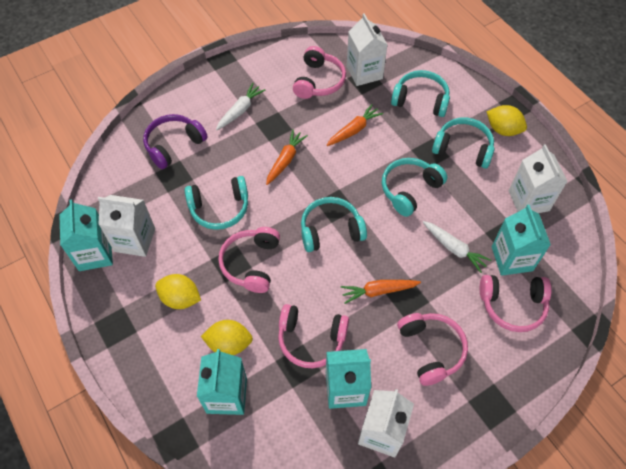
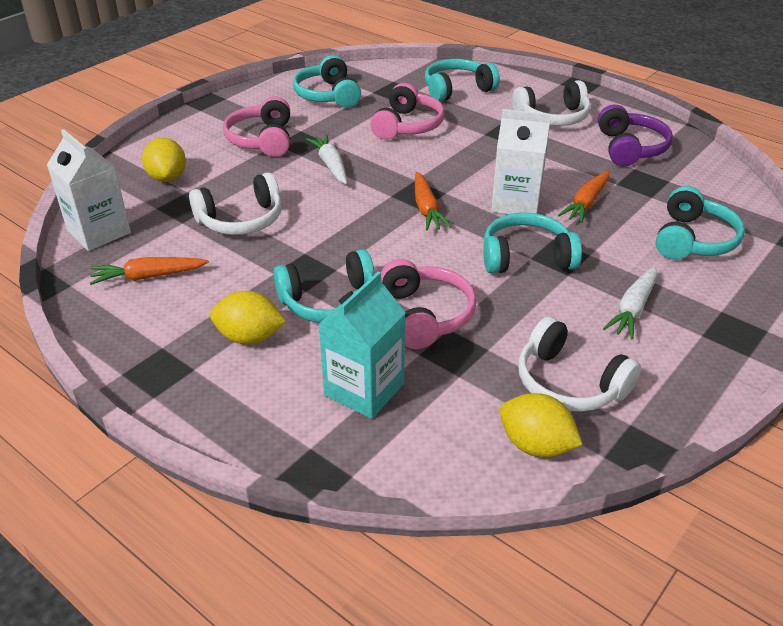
pink headphones: 5 -> 3
turquoise carton: 4 -> 1
white carton: 4 -> 2
white headphones: 0 -> 3

